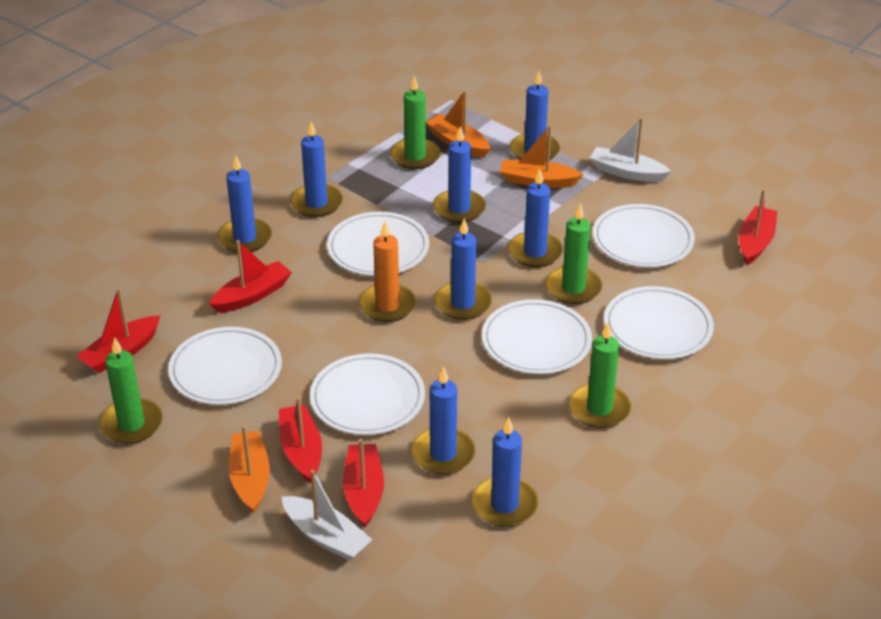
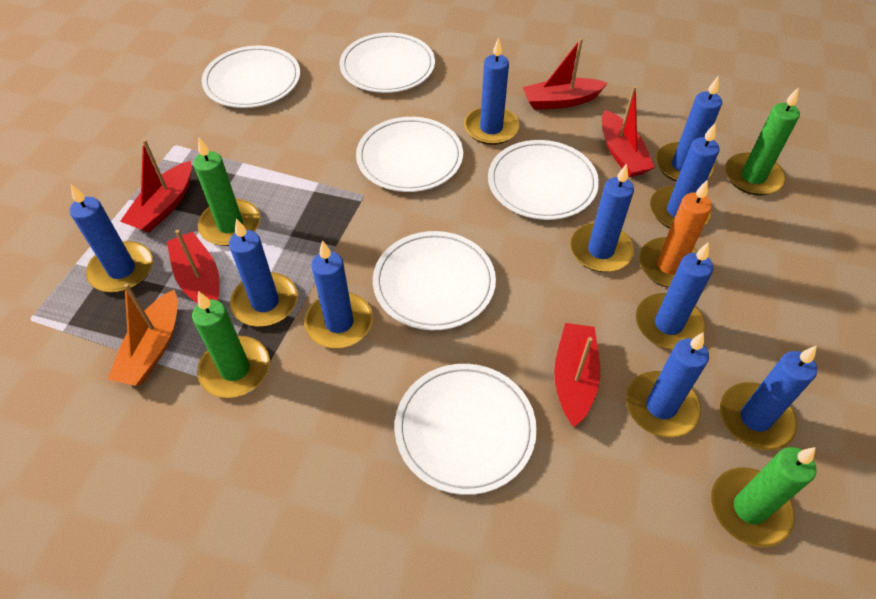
blue candle: 8 -> 10
orange boat: 3 -> 1
white boat: 2 -> 0

